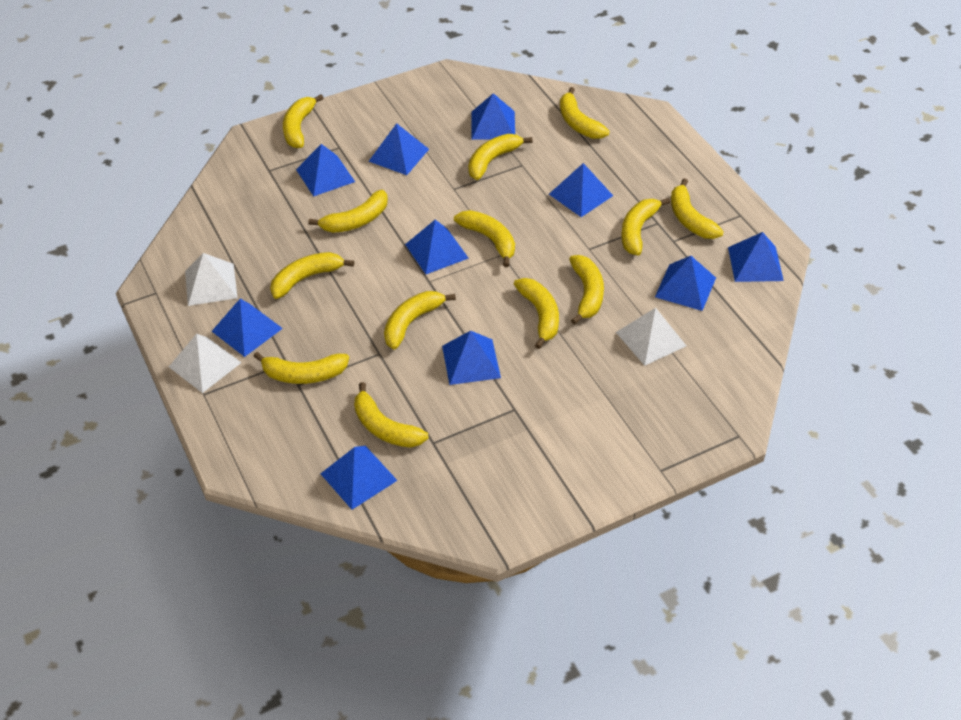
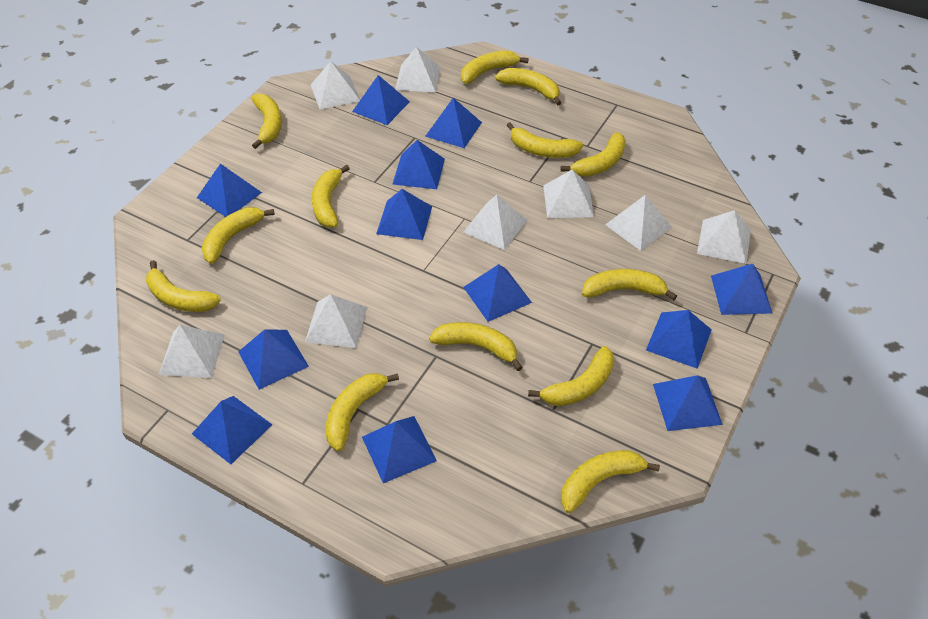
blue pyramid: 10 -> 12
white pyramid: 3 -> 8

